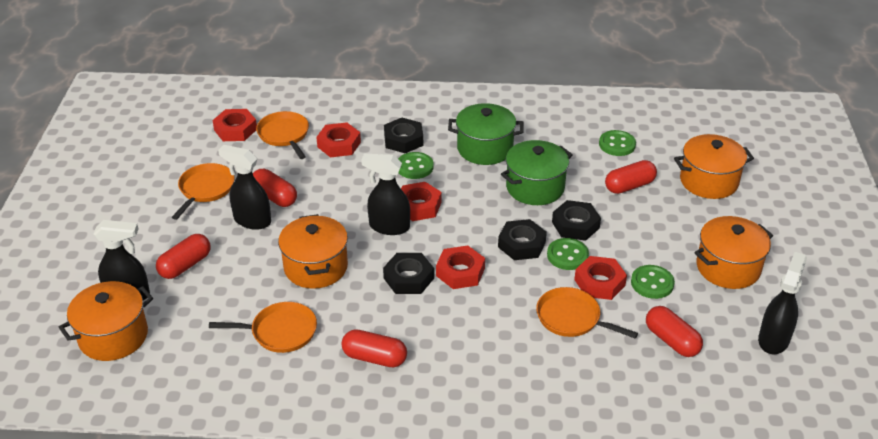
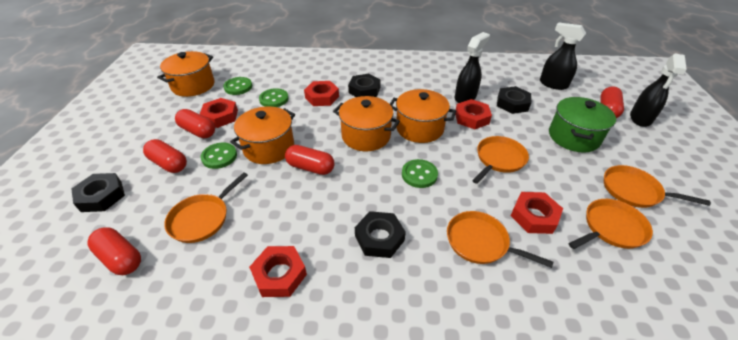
black spray bottle: 4 -> 3
green pot: 2 -> 1
orange pan: 4 -> 5

